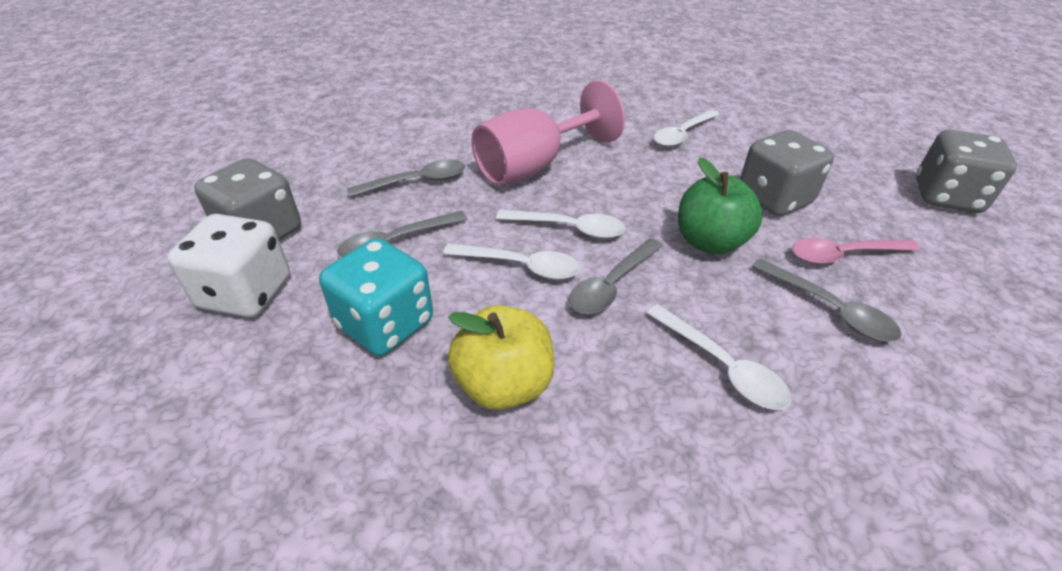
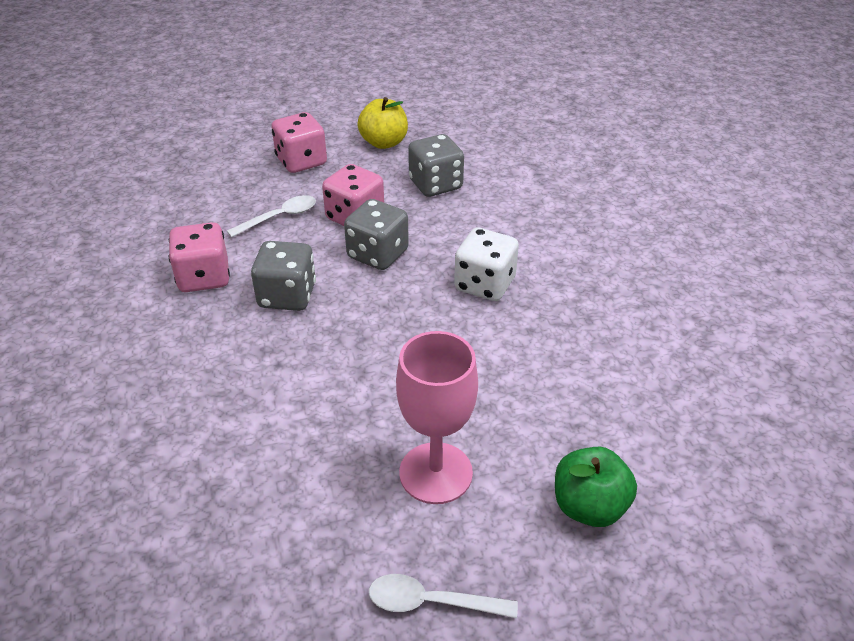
grey spoon: 4 -> 0
pink dice: 0 -> 3
pink spoon: 1 -> 0
turquoise dice: 1 -> 0
white spoon: 4 -> 2

